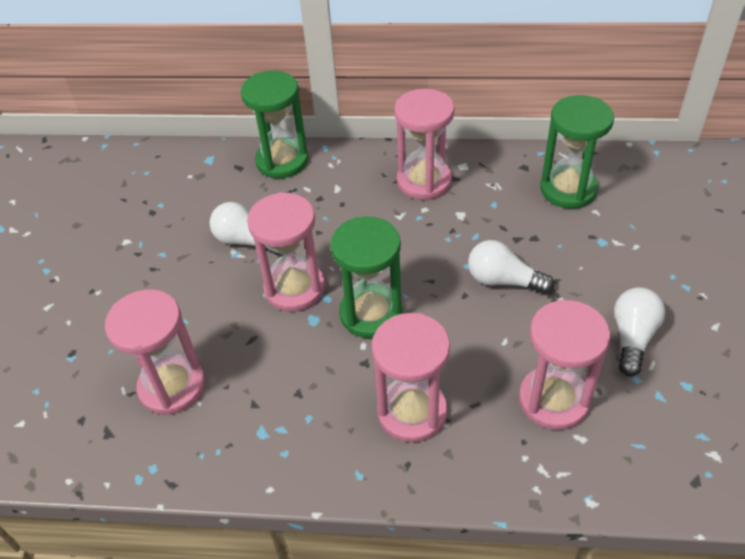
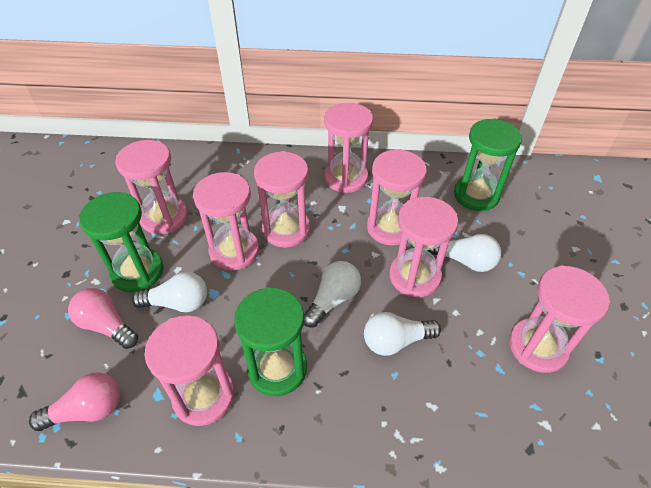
pink hourglass: 5 -> 8
pink light bulb: 0 -> 2
white light bulb: 3 -> 4

